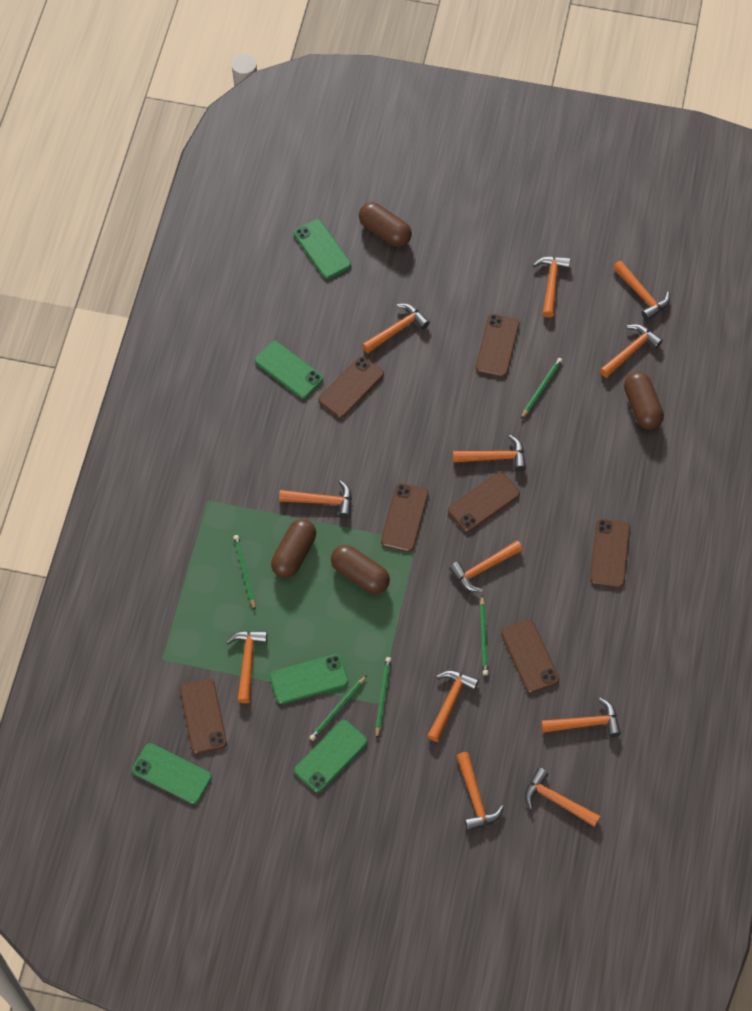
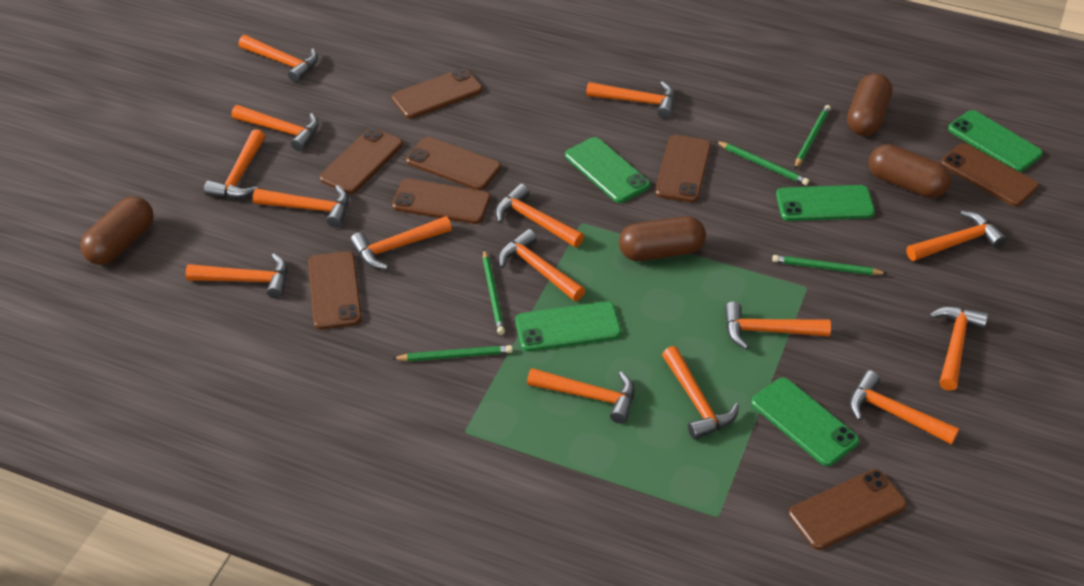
brown phone: 7 -> 8
orange hammer: 12 -> 15

